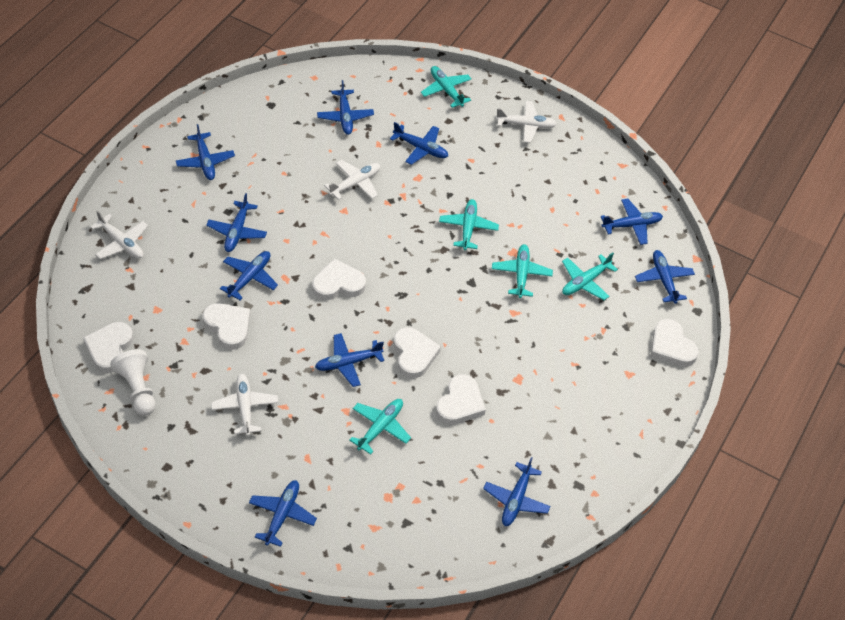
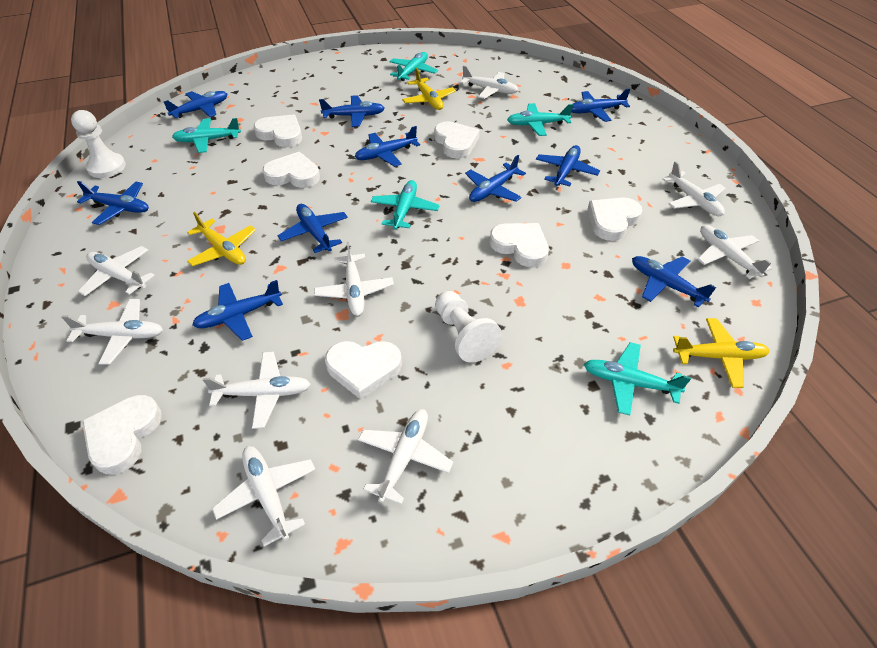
white heart: 6 -> 7
white pawn: 1 -> 2
white plane: 4 -> 9
yellow plane: 0 -> 3

